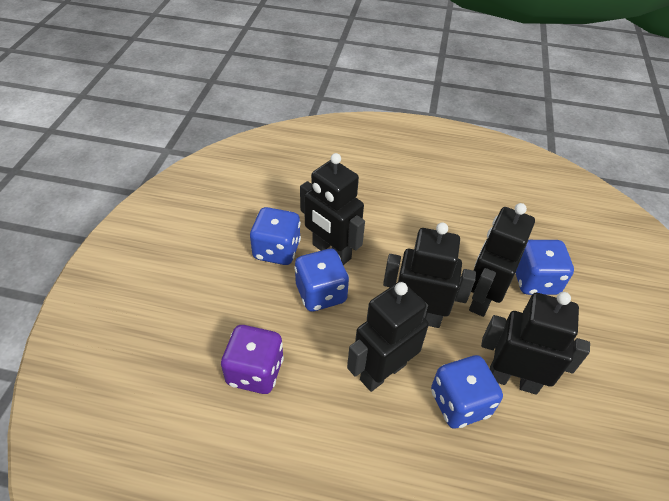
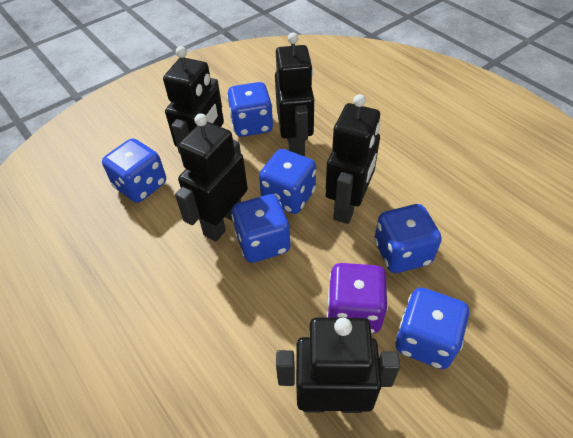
blue dice: 4 -> 6

